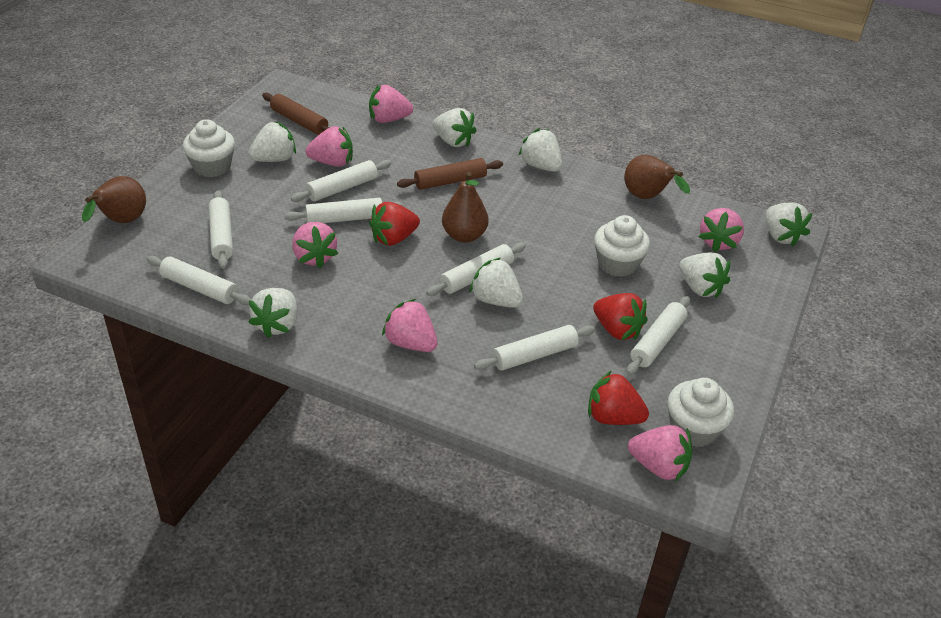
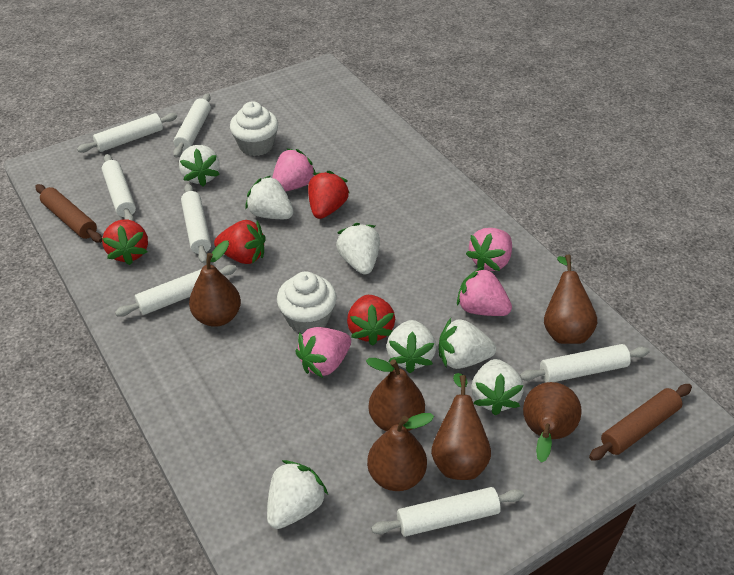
brown pear: 3 -> 6
pink strawberry: 6 -> 4
red strawberry: 3 -> 4
white cupcake: 3 -> 2

